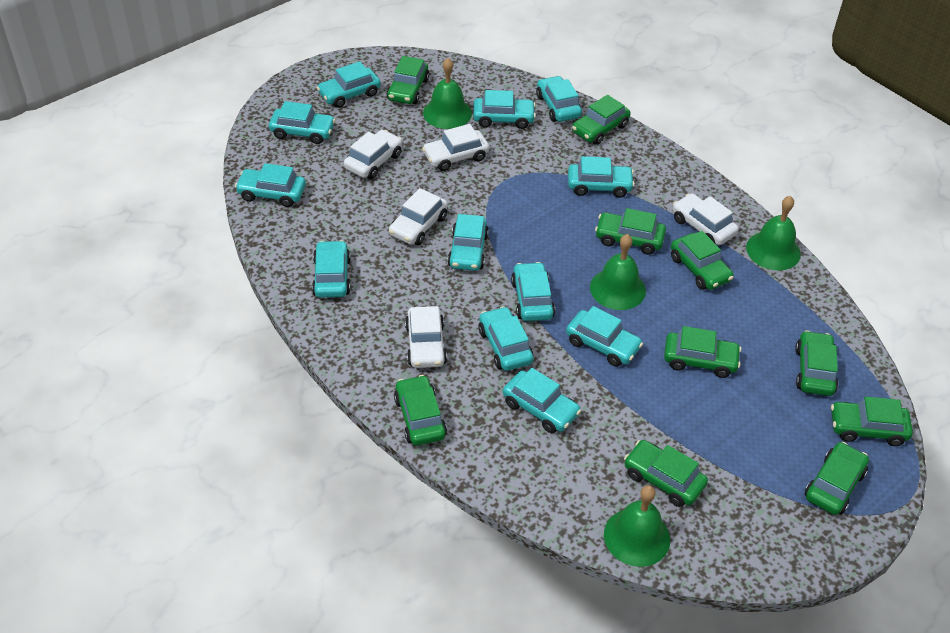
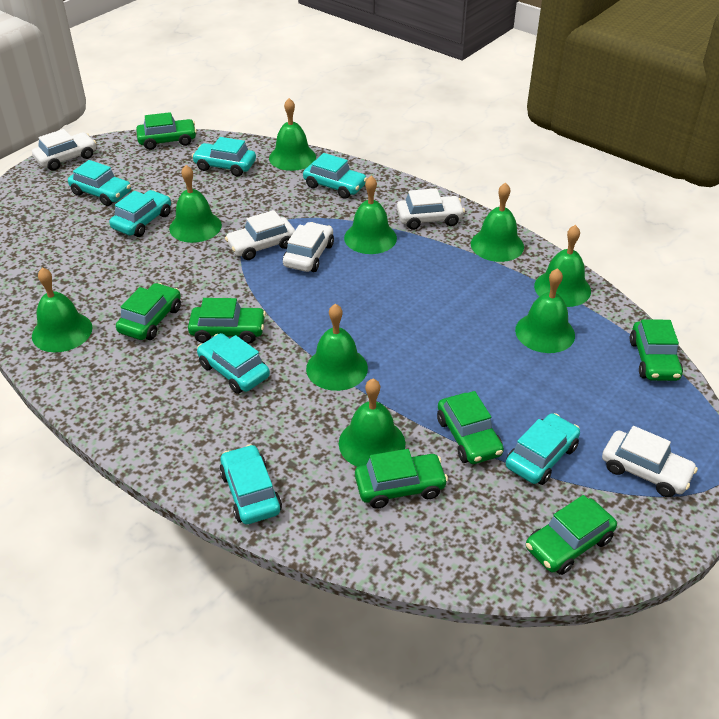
green bell: 4 -> 9
green car: 10 -> 7
turquoise car: 12 -> 7

